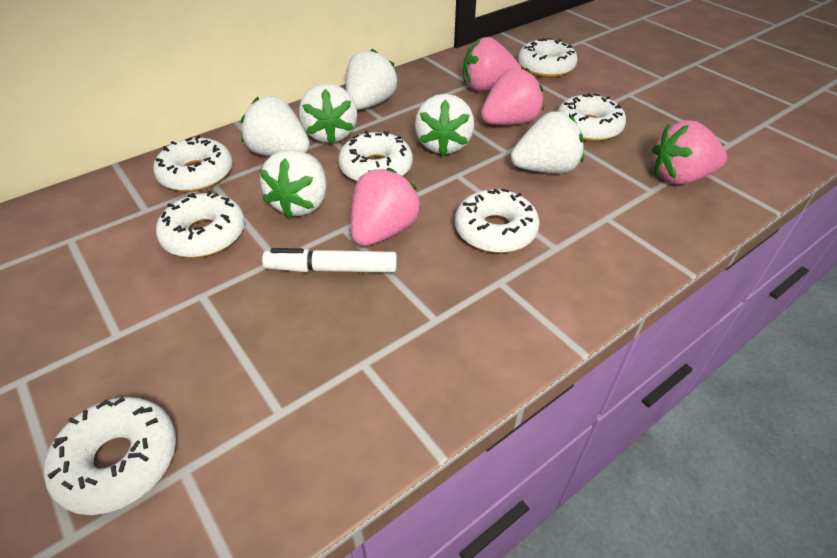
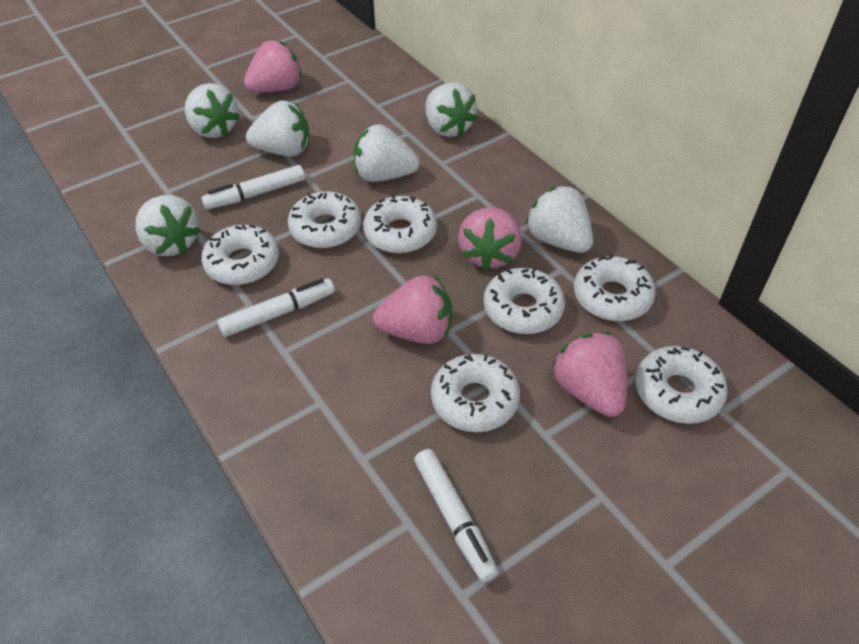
white marker: 1 -> 3

